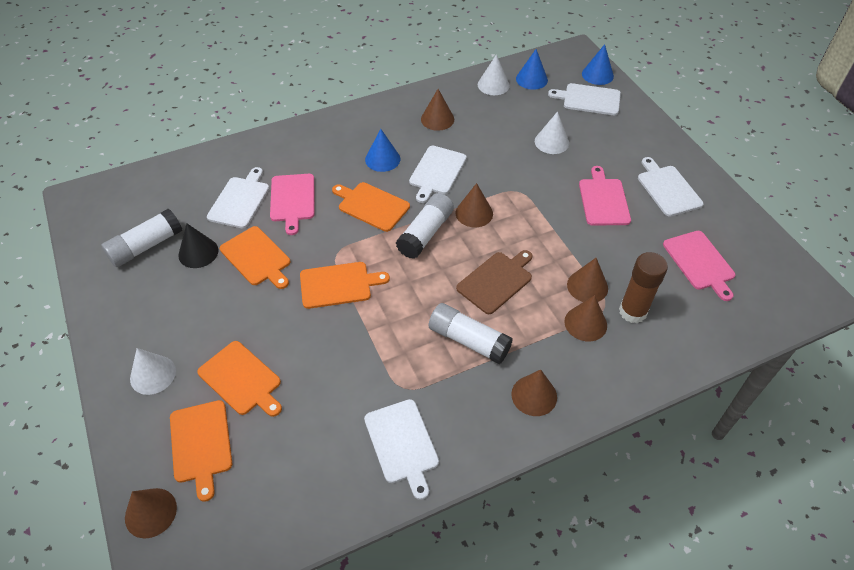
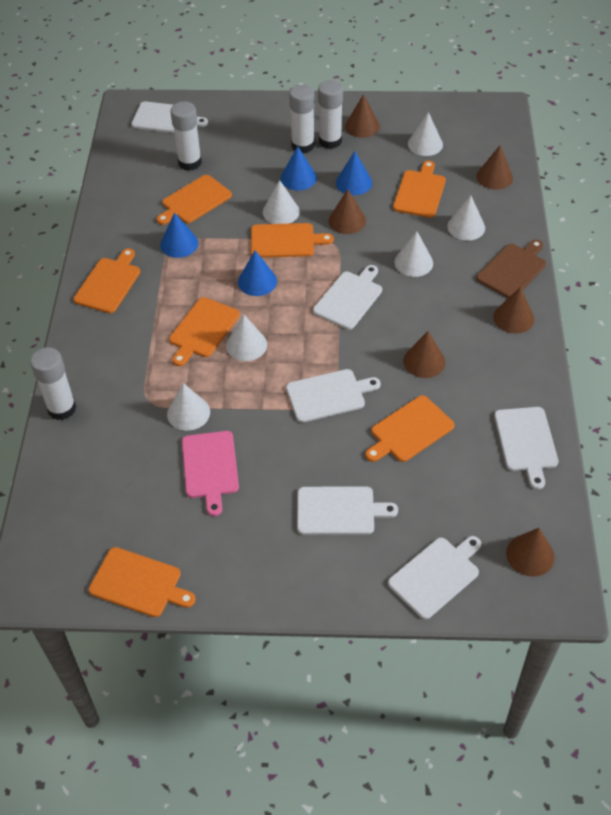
black cone: 1 -> 0
blue cone: 3 -> 4
brown glue stick: 1 -> 0
orange cutting board: 5 -> 7
pink cutting board: 3 -> 1
white cone: 3 -> 6
white cutting board: 5 -> 6
white glue stick: 3 -> 4

